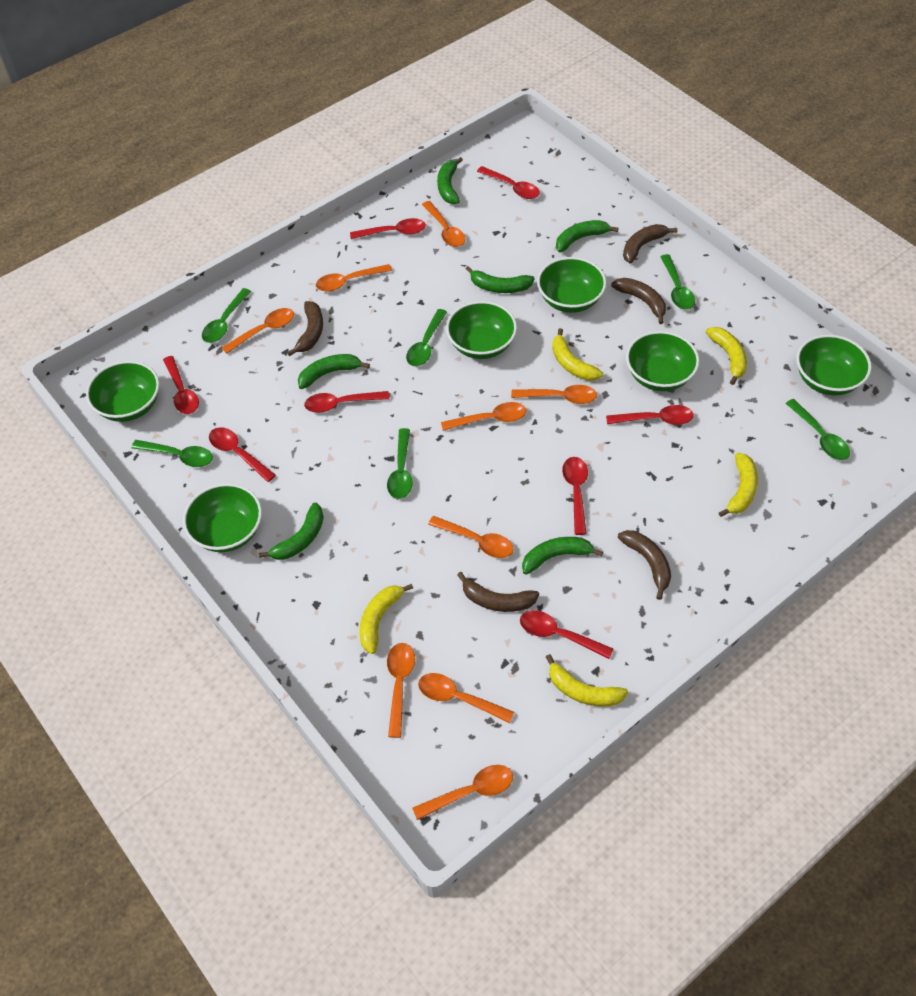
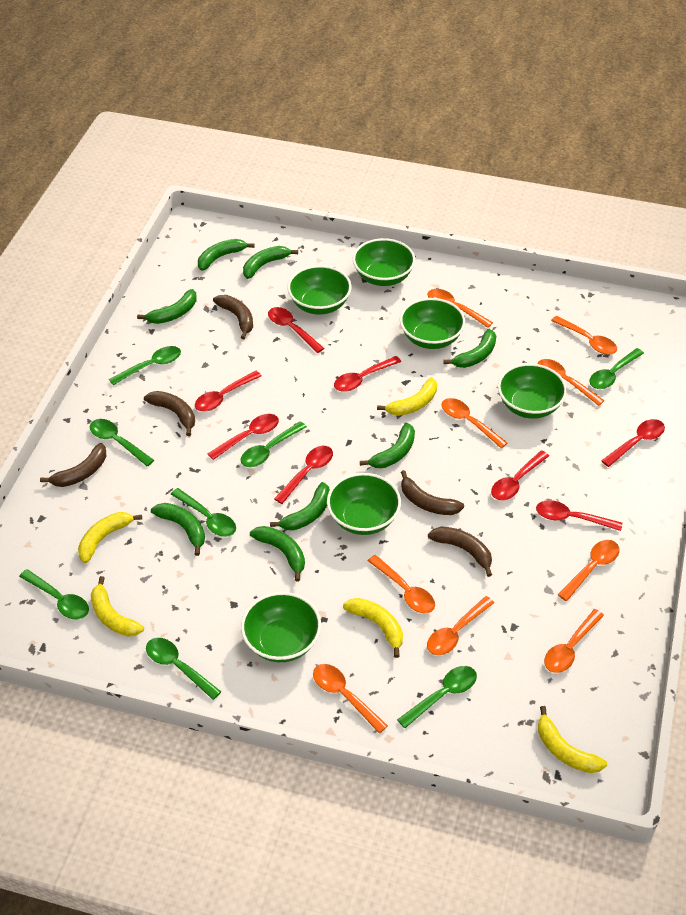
green banana: 6 -> 8
green spoon: 6 -> 8

